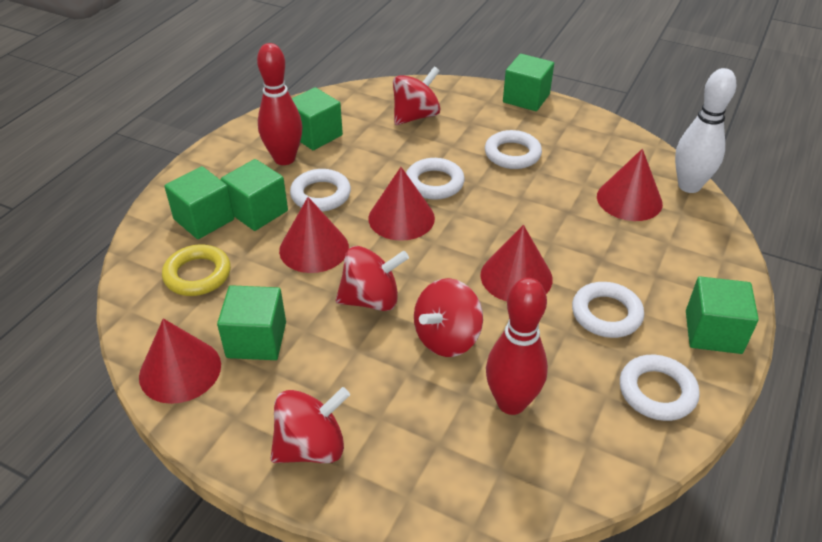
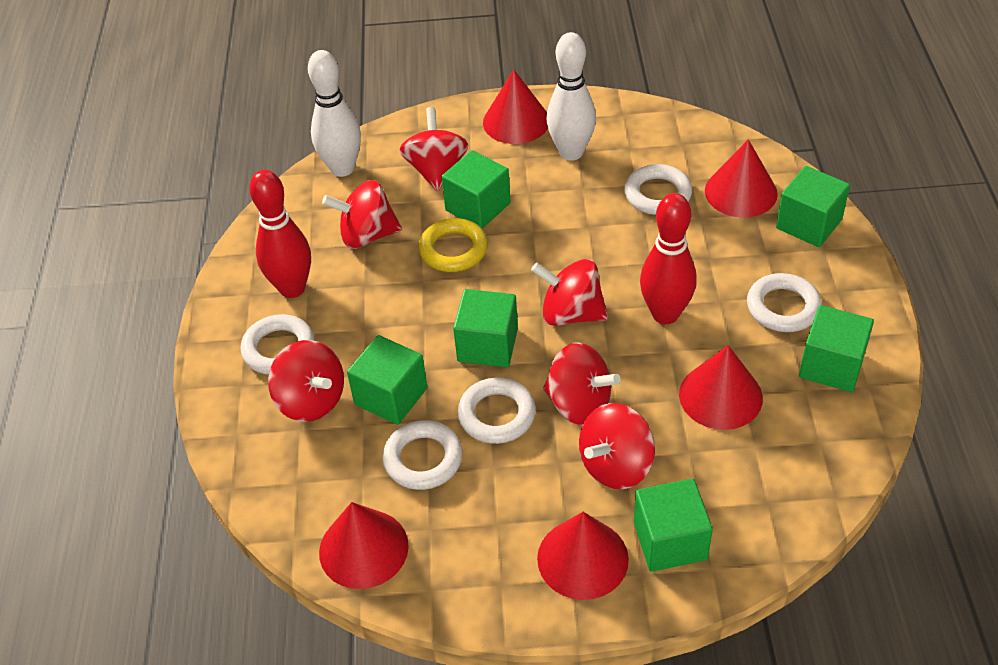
red spinning top: 4 -> 6
white bowling pin: 1 -> 2

